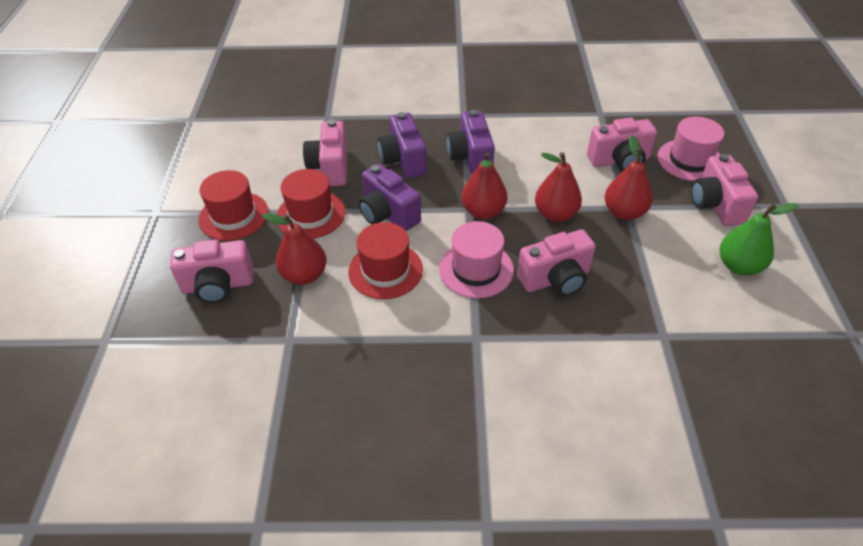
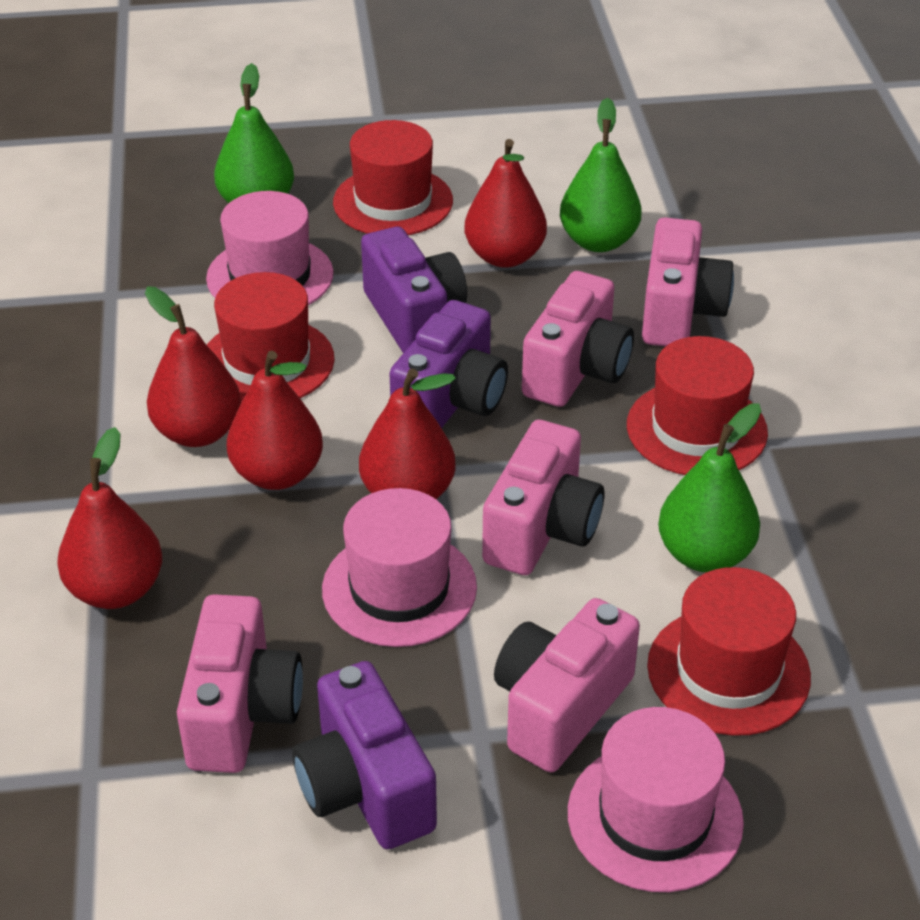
green pear: 1 -> 3
pink hat: 2 -> 3
red hat: 3 -> 4
red pear: 4 -> 5

